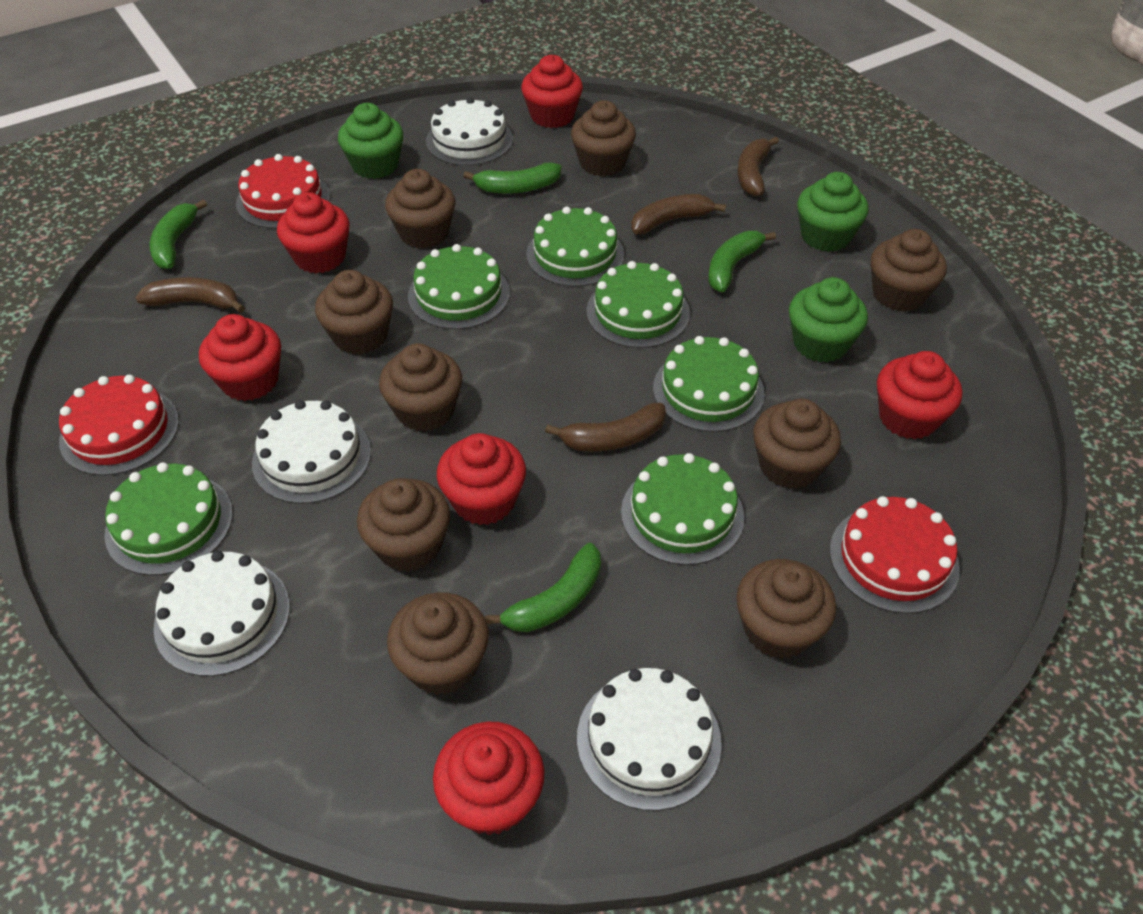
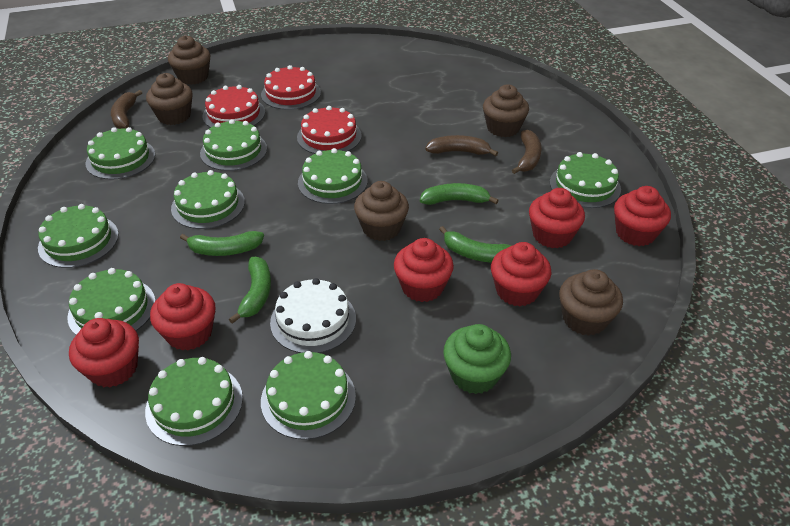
brown banana: 4 -> 3
brown cupcake: 9 -> 5
green cake: 6 -> 9
green cupcake: 3 -> 1
white cake: 4 -> 1

